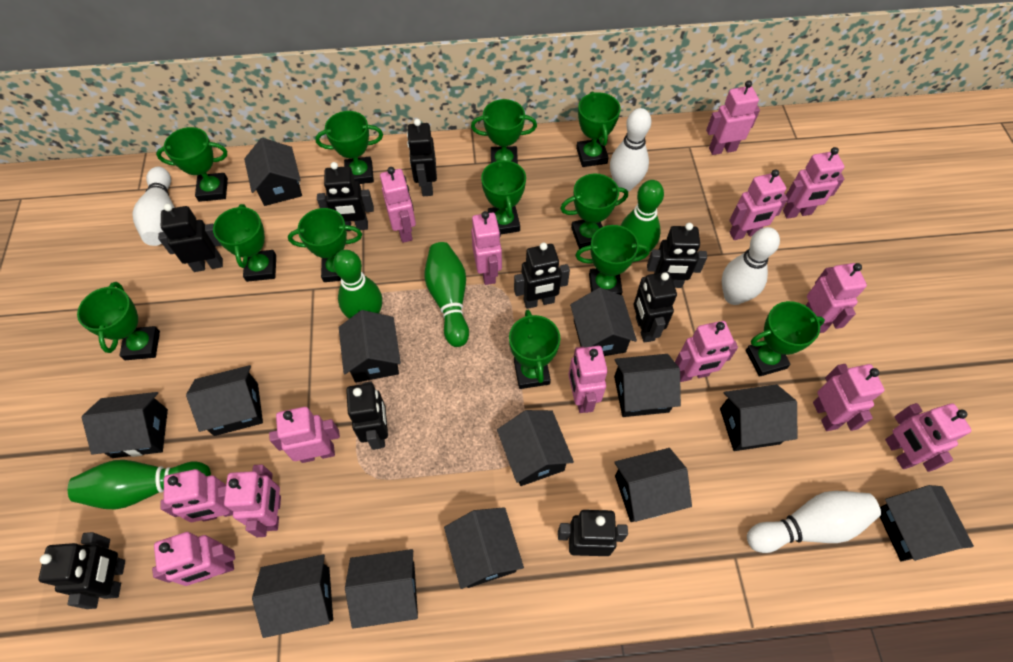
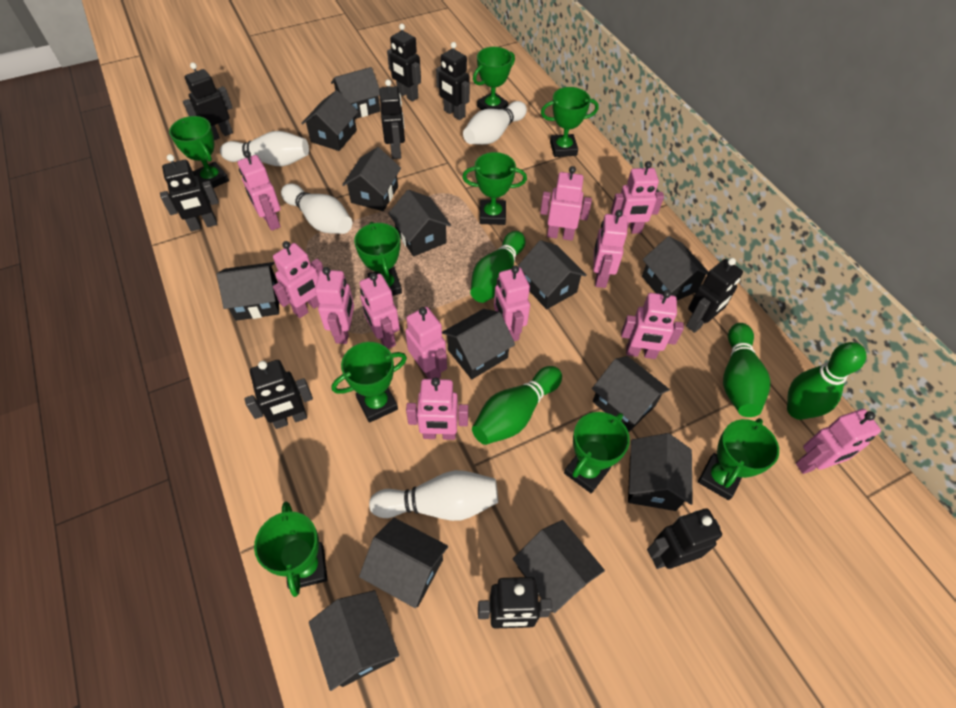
green trophy: 12 -> 9
pink robot: 14 -> 12

